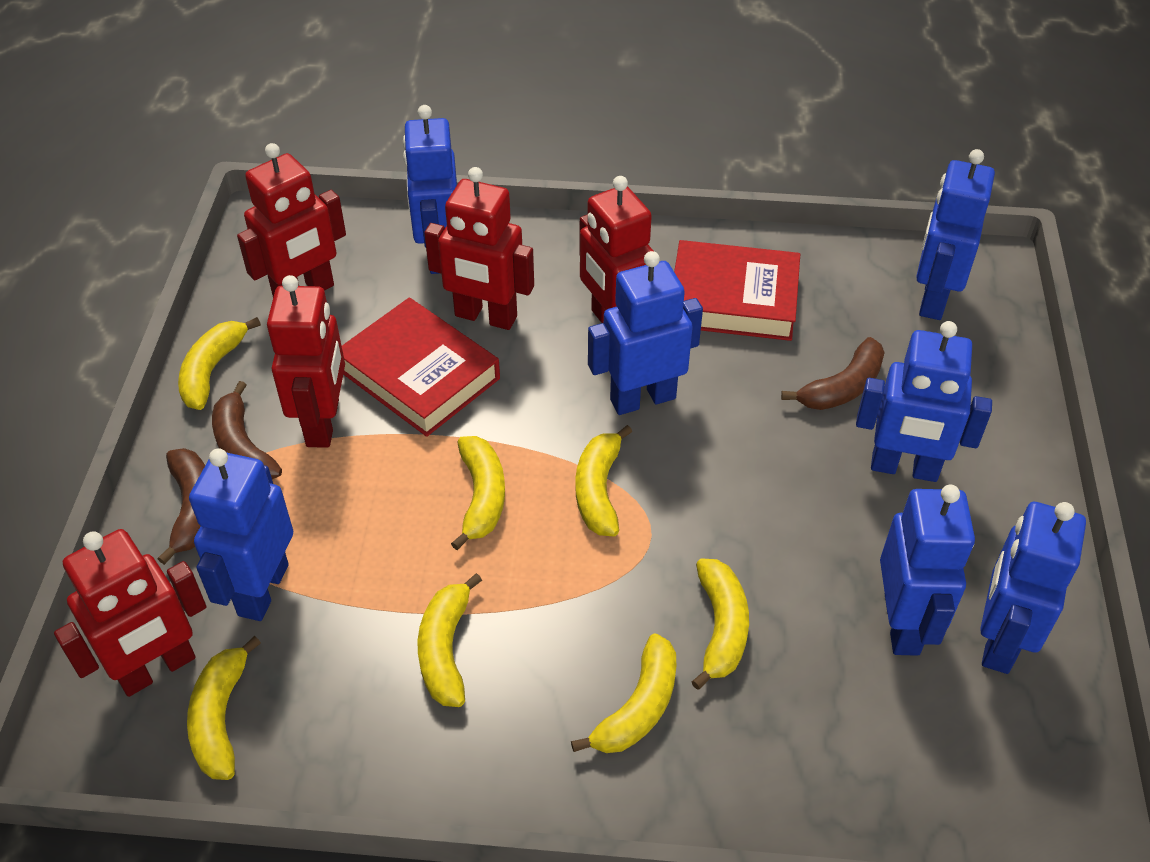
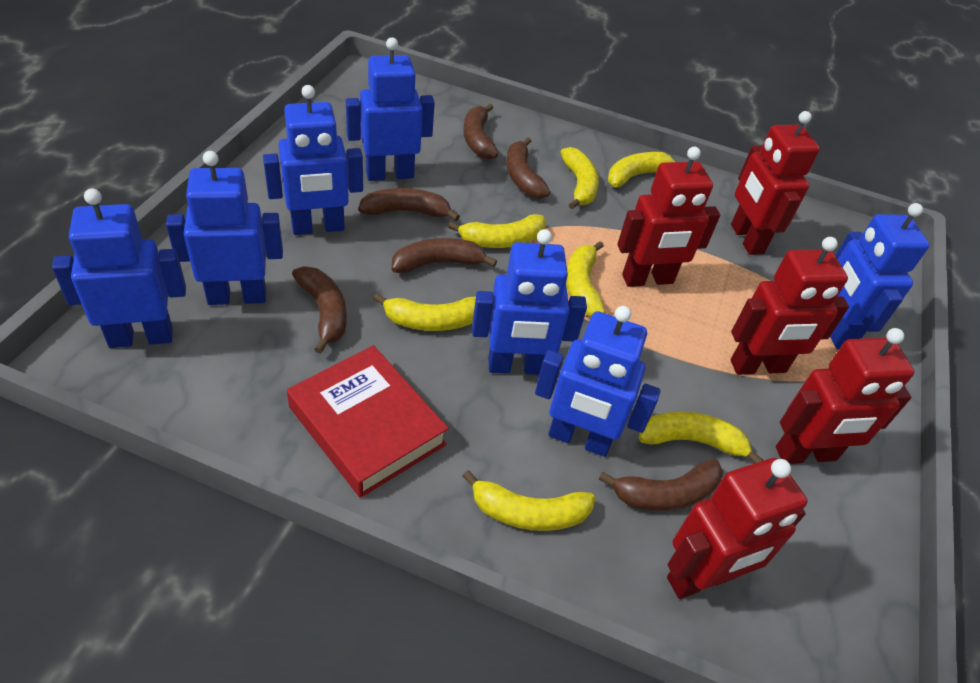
brown banana: 3 -> 6
red book: 2 -> 1

